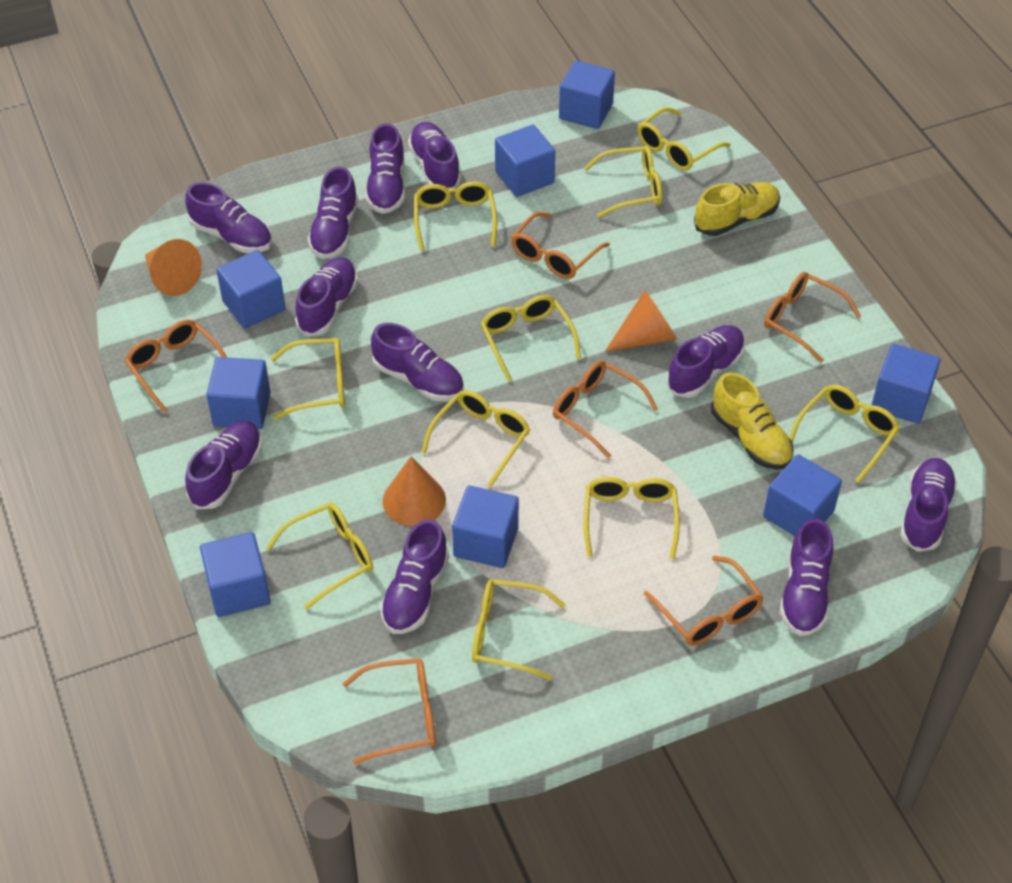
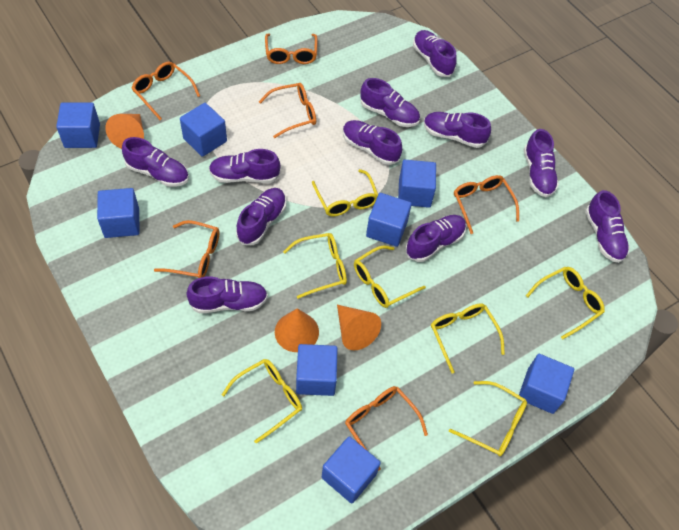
yellow glasses: 10 -> 7
yellow shoe: 2 -> 0

